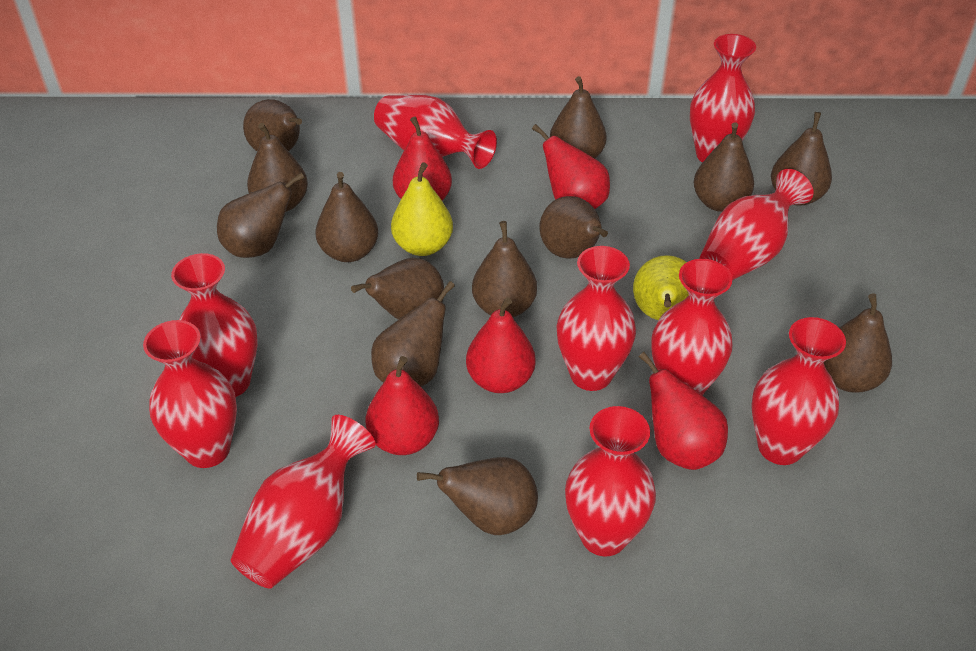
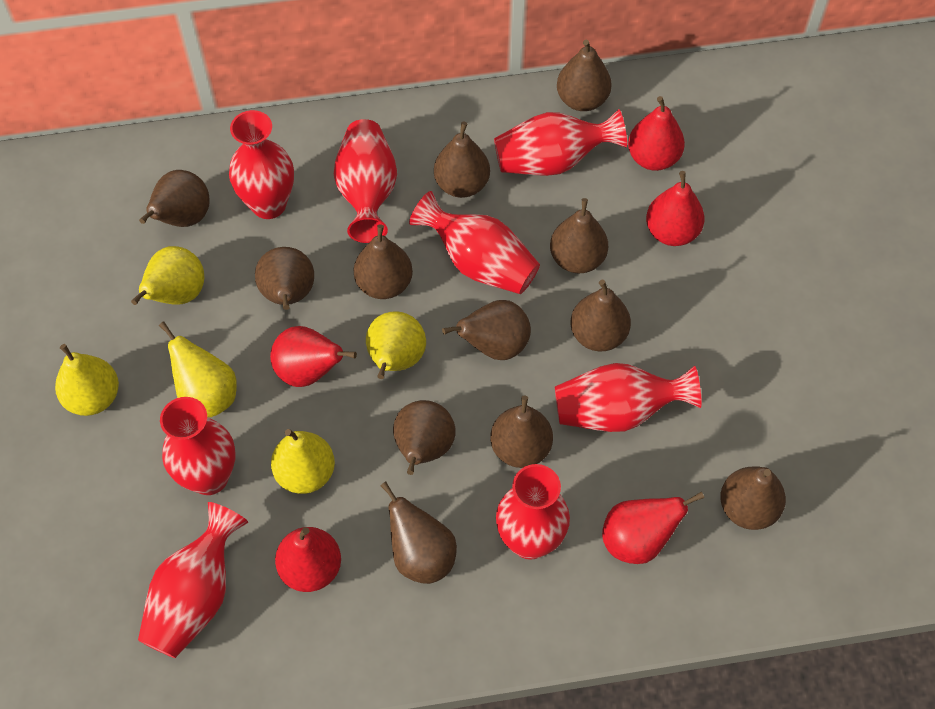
brown pear: 13 -> 12
red vase: 10 -> 8
yellow pear: 2 -> 5

